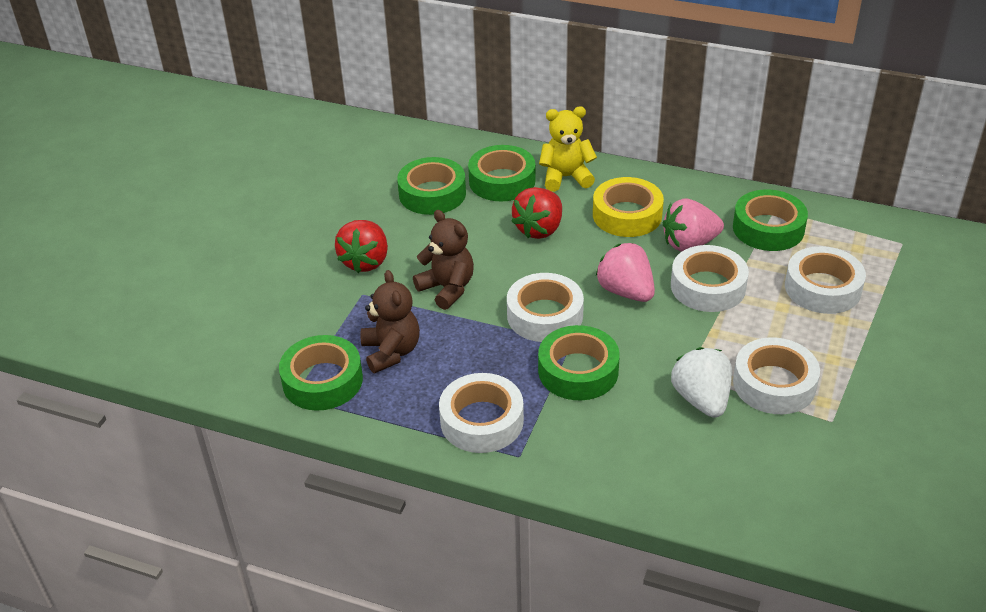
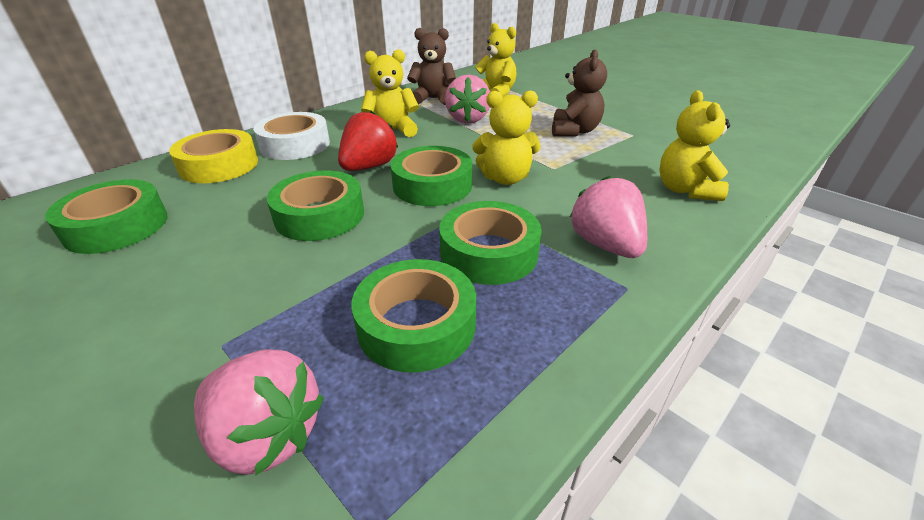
pink strawberry: 2 -> 3
red strawberry: 2 -> 1
white strawberry: 1 -> 0
white tape: 5 -> 1
yellow teddy bear: 1 -> 4

